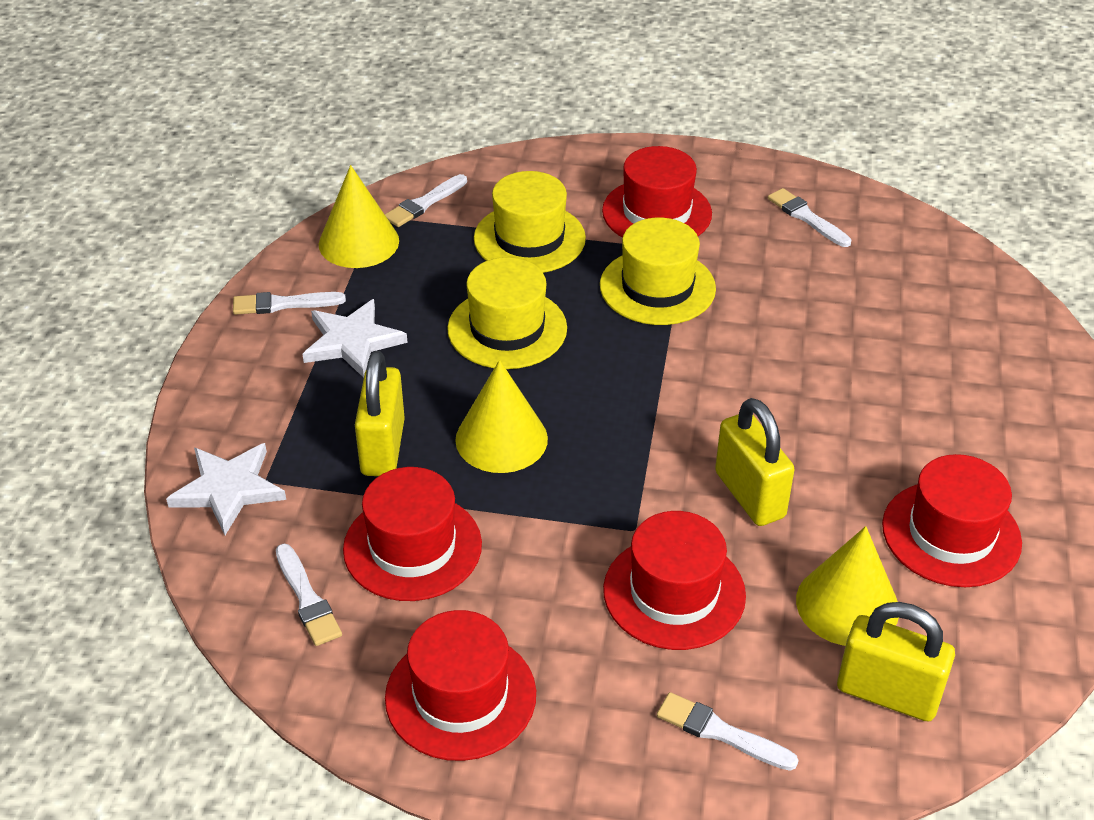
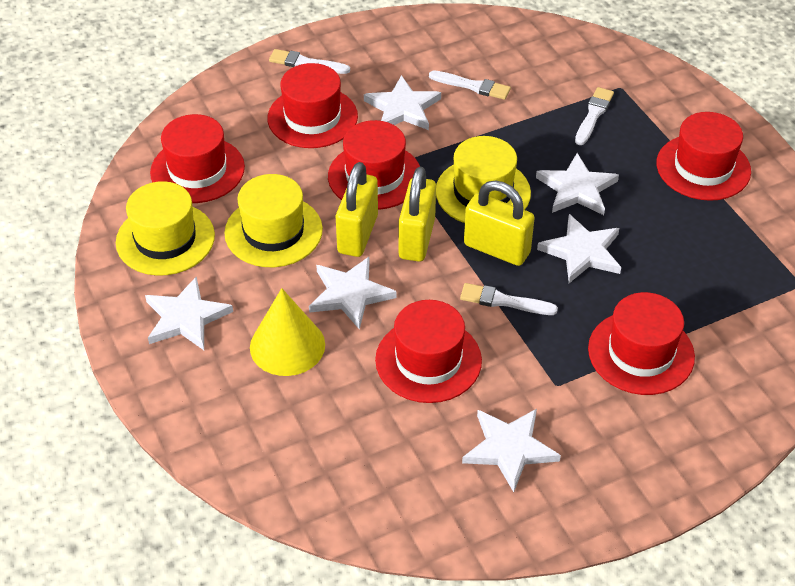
red hat: 5 -> 6
white brush: 5 -> 4
white star: 2 -> 6
yellow cone: 3 -> 1

